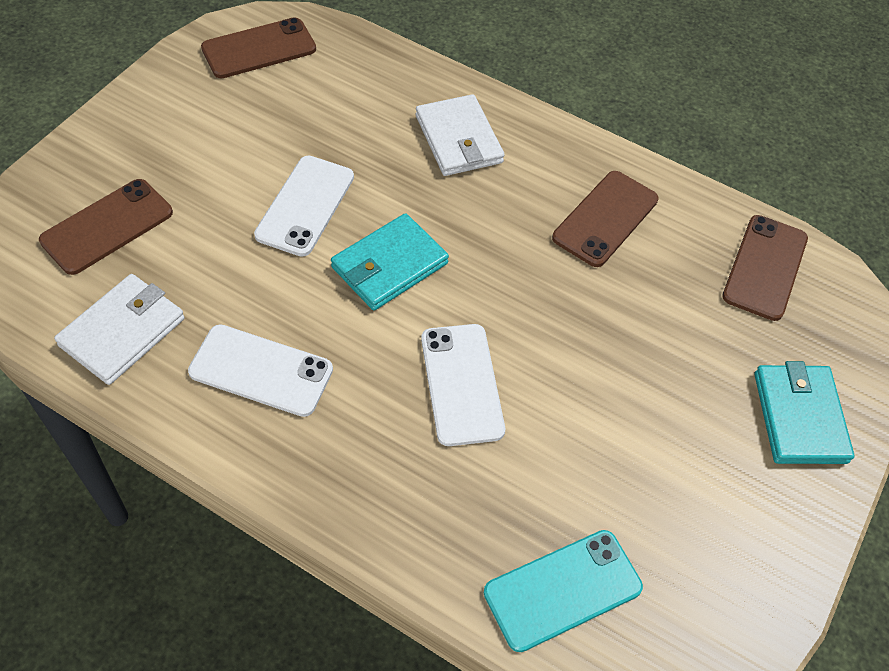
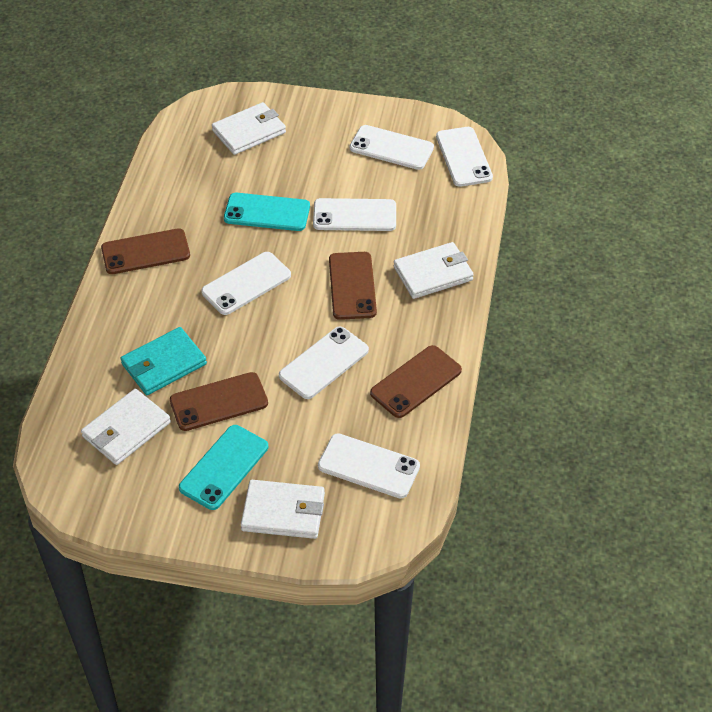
turquoise phone: 1 -> 2
turquoise wallet: 2 -> 1
white phone: 3 -> 6
white wallet: 2 -> 4

